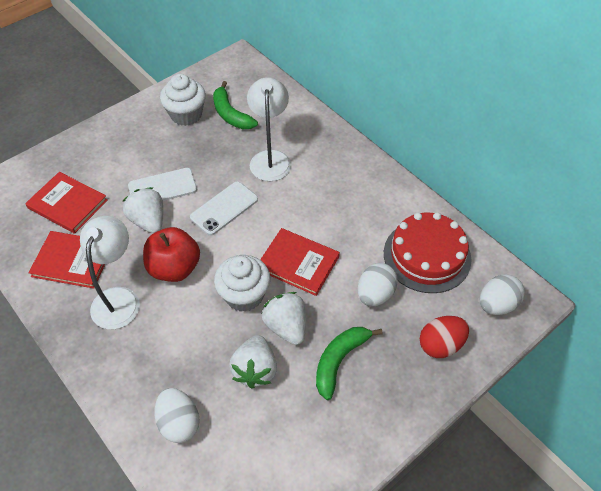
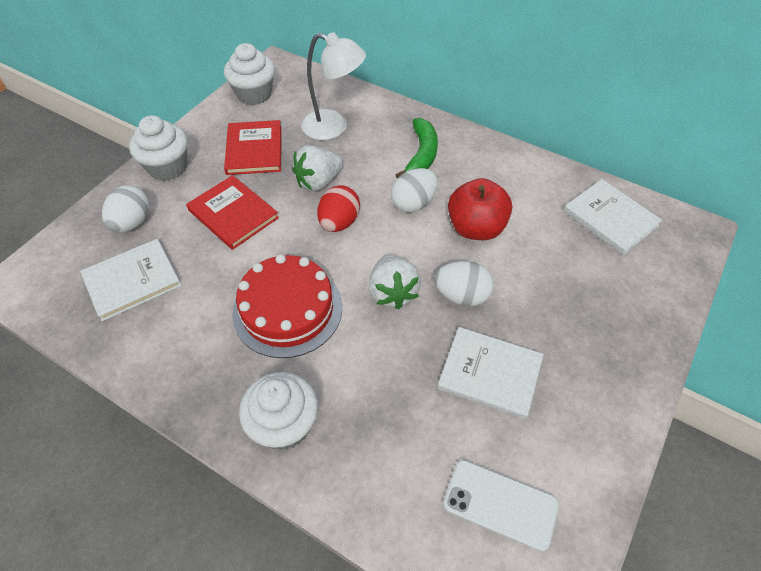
green banana: 2 -> 1
red book: 3 -> 2
white book: 0 -> 3
white cupcake: 2 -> 3
white lamp: 2 -> 1
white phone: 2 -> 1
white strawberry: 3 -> 2

